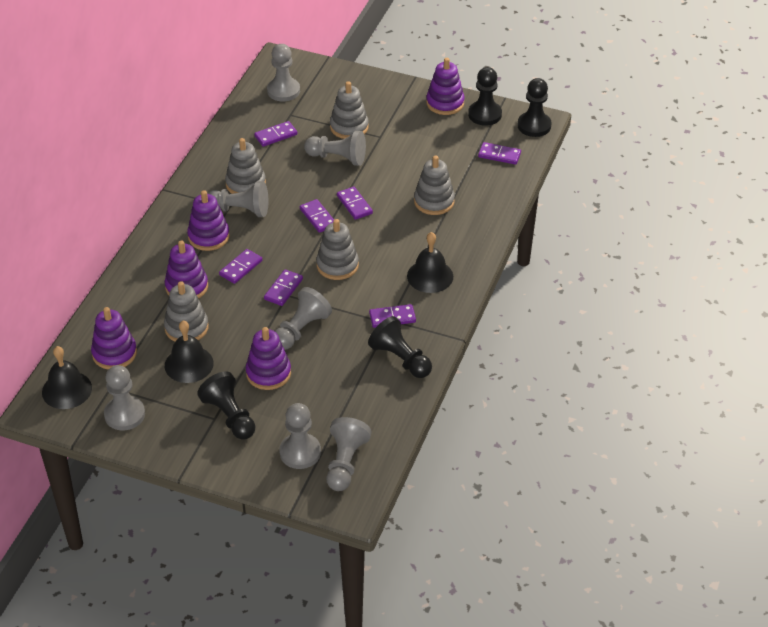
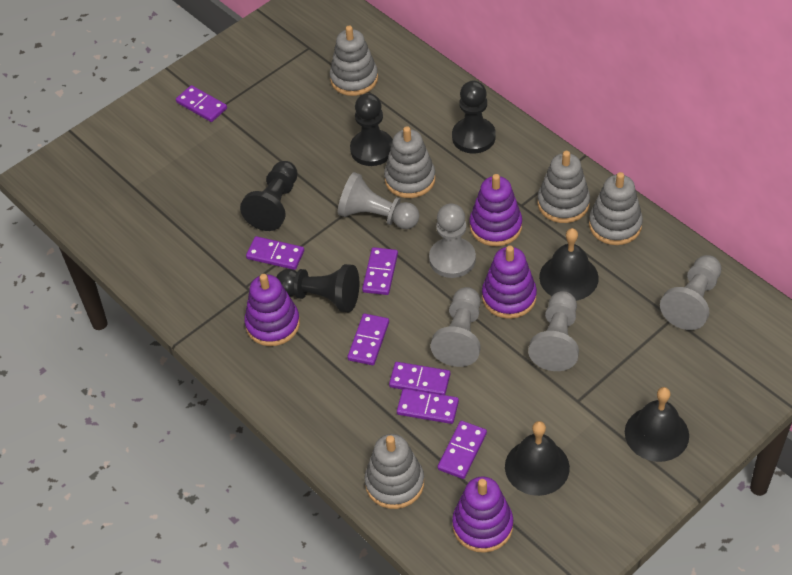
grey pawn: 7 -> 5
purple stacking toy: 5 -> 4

